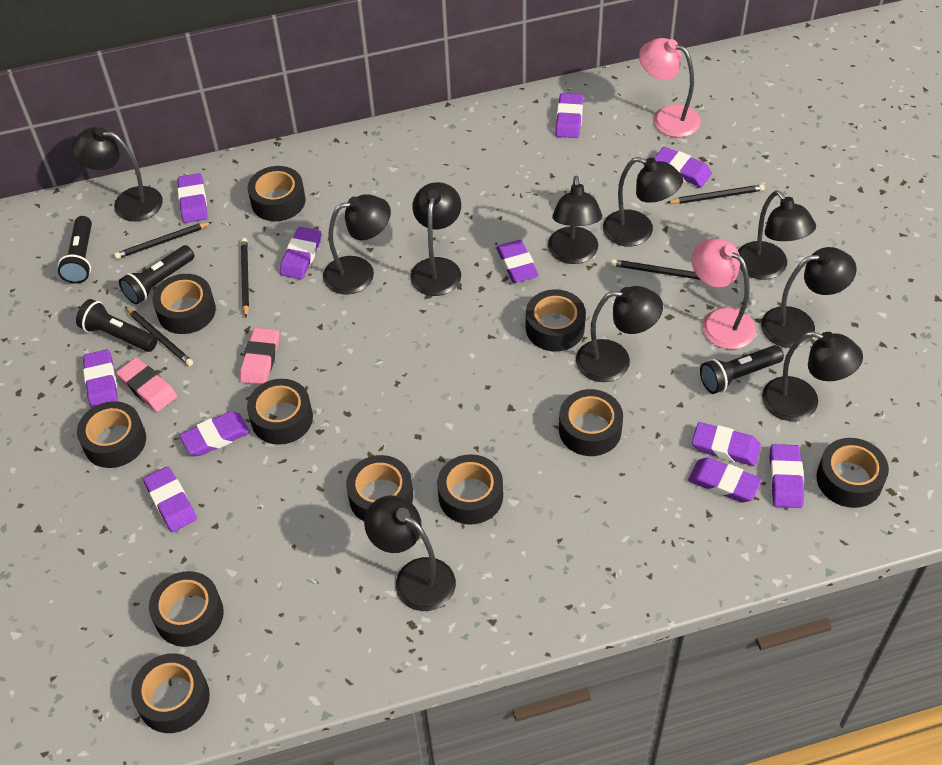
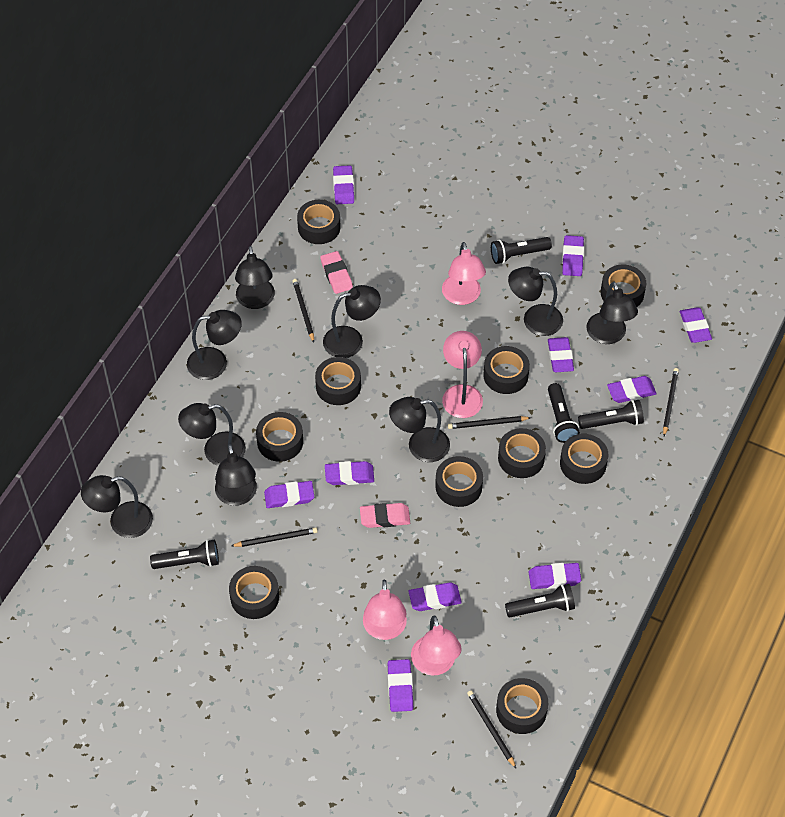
black flashlight: 4 -> 5
black lamp: 10 -> 9
black tape: 11 -> 10
pink lamp: 2 -> 4
purple eraser: 11 -> 10

